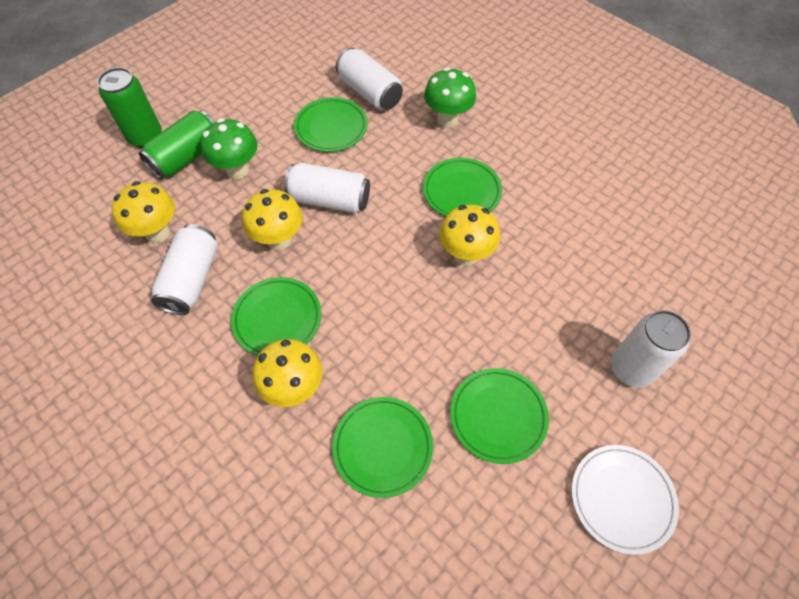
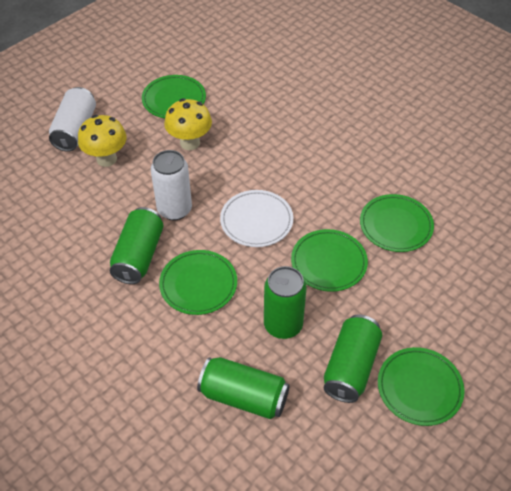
green can: 2 -> 4
green mushroom: 2 -> 0
white can: 4 -> 2
yellow mushroom: 4 -> 2

